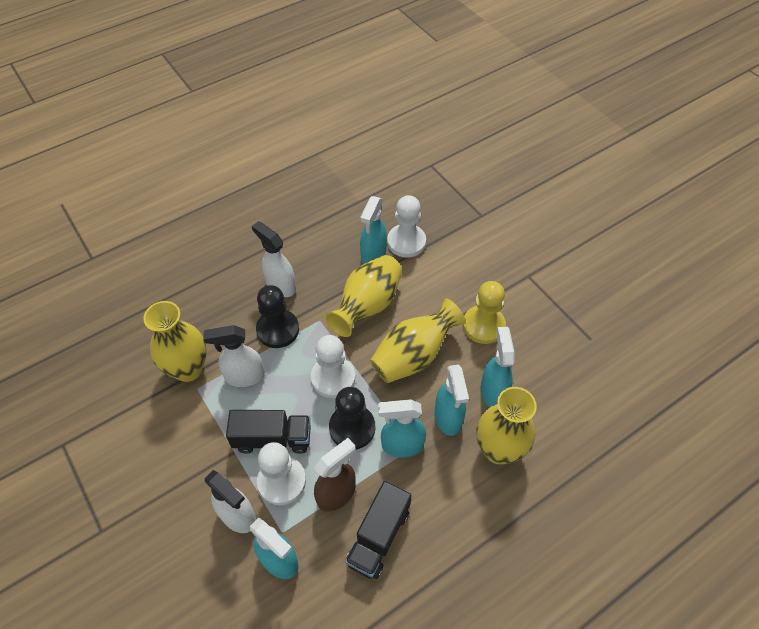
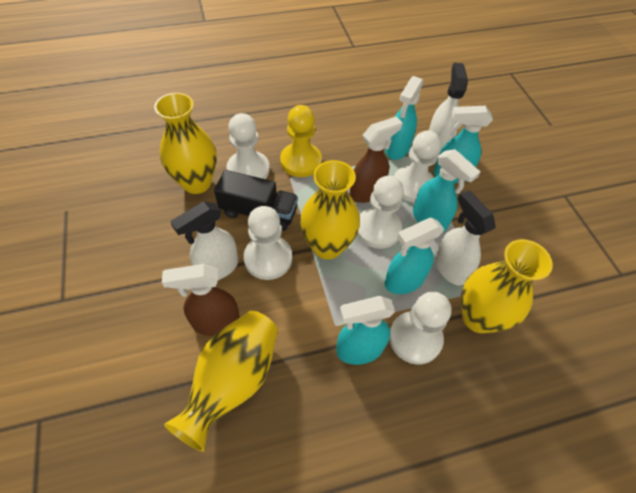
black pawn: 2 -> 0
black truck: 2 -> 1
brown spray bottle: 1 -> 2
white pawn: 3 -> 5

